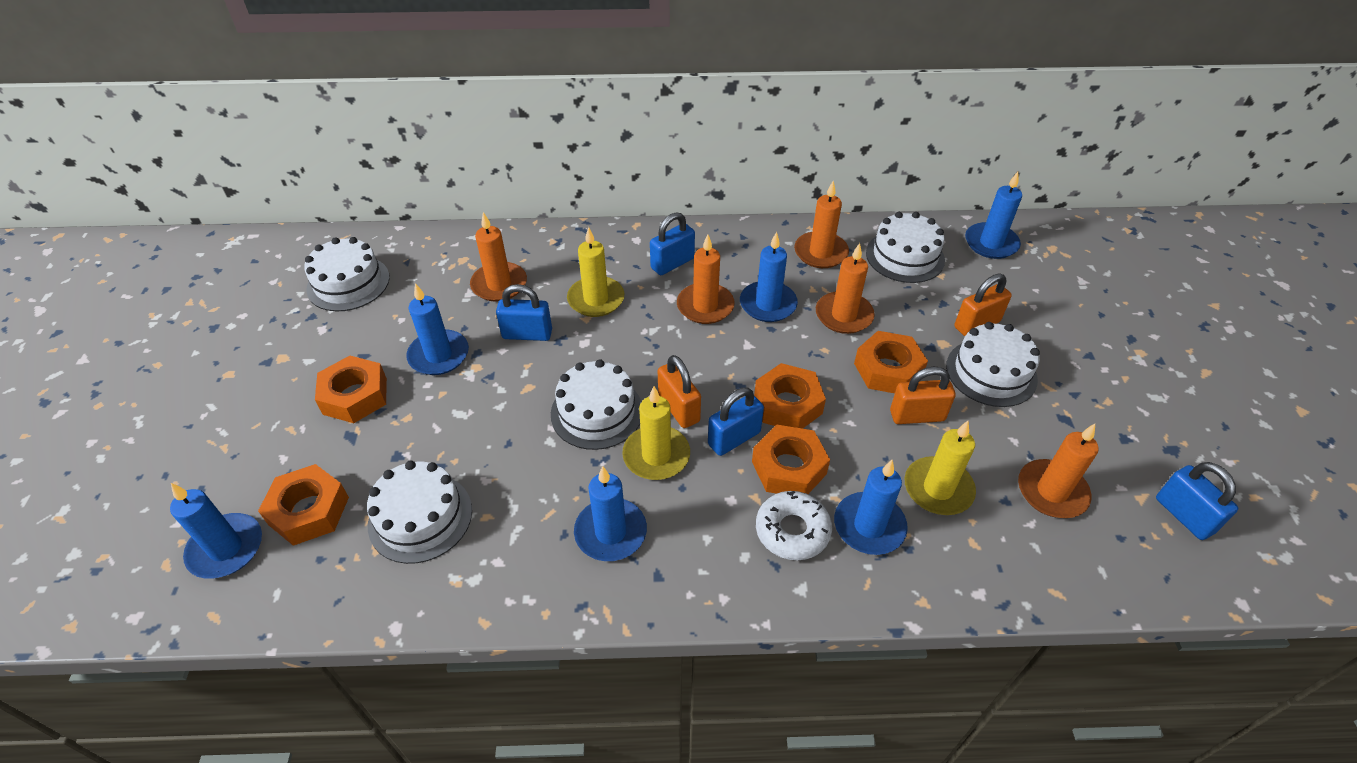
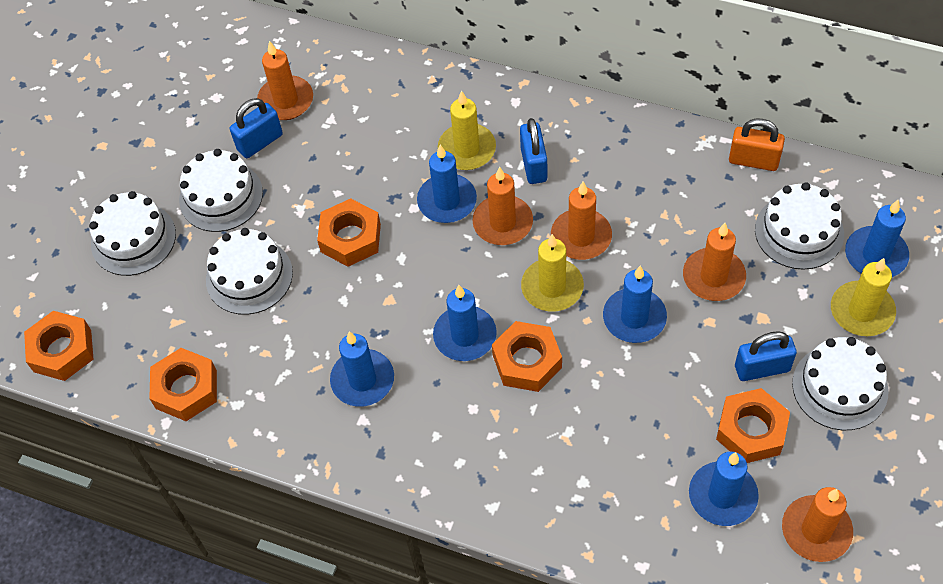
blue padlock: 4 -> 3
orange padlock: 3 -> 1
white donut: 1 -> 0

